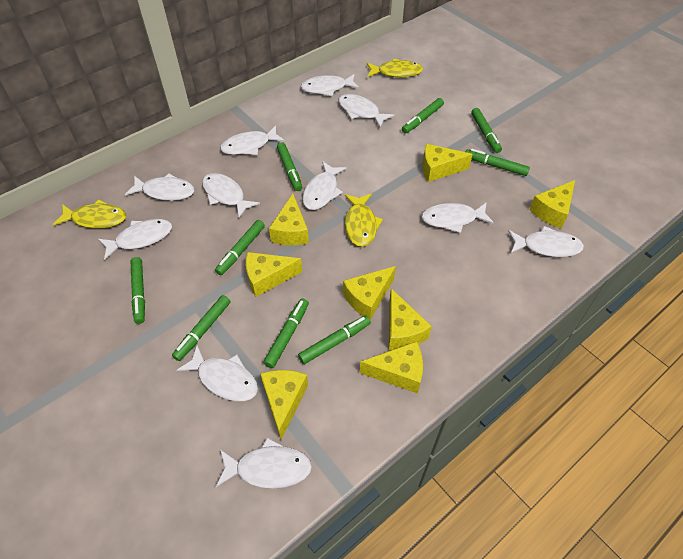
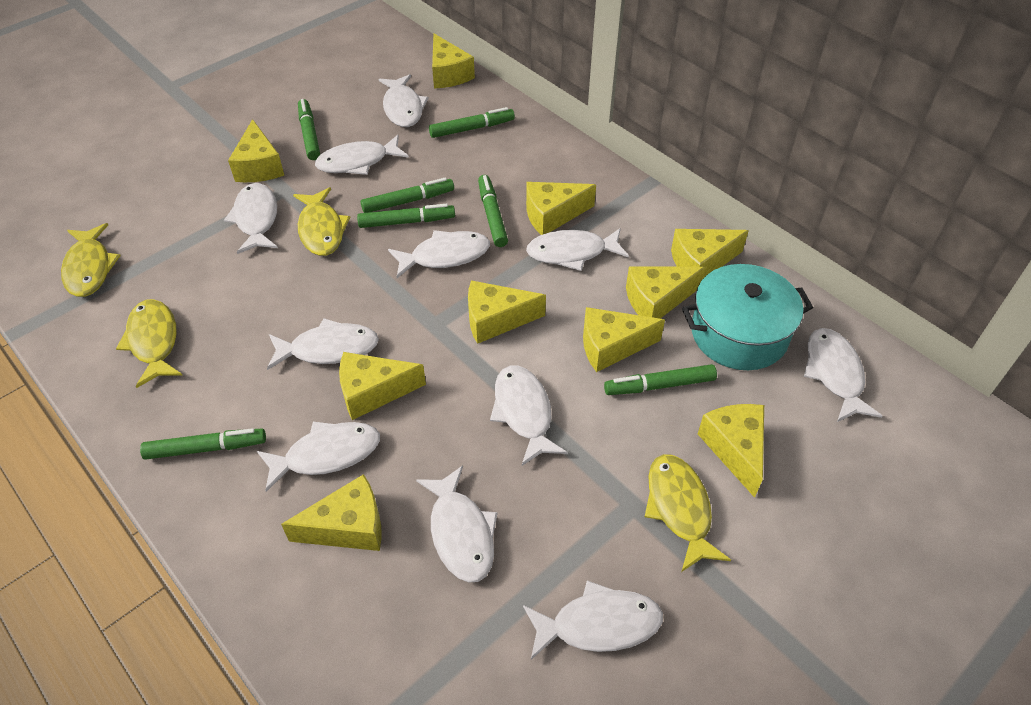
green marker: 9 -> 7
turquoise pot: 0 -> 1
yellow cheese: 8 -> 10
yellow fish: 3 -> 4

